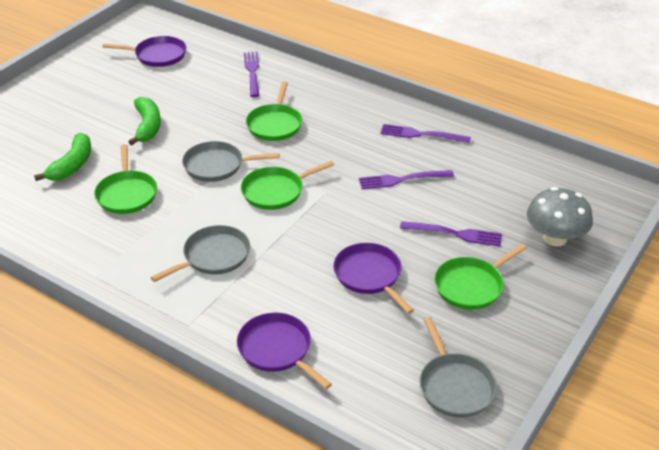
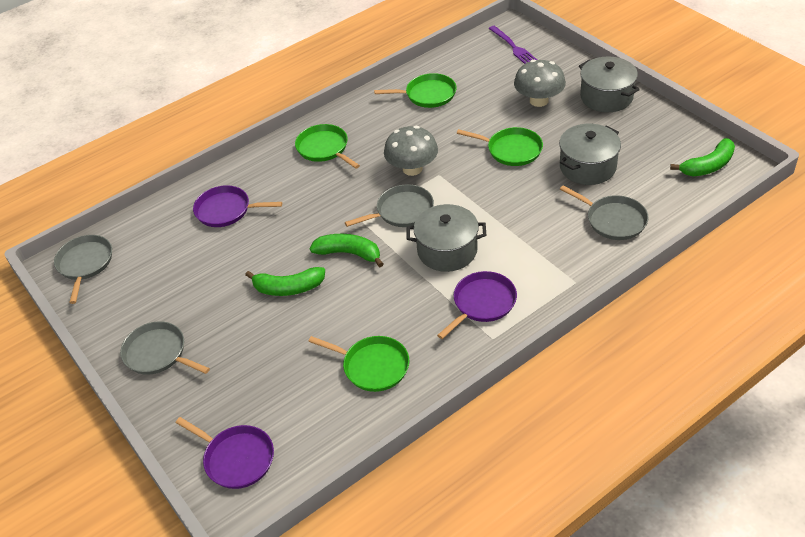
green banana: 2 -> 3
grey mushroom: 1 -> 2
grey pan: 3 -> 4
grey pot: 0 -> 3
purple fork: 4 -> 1

